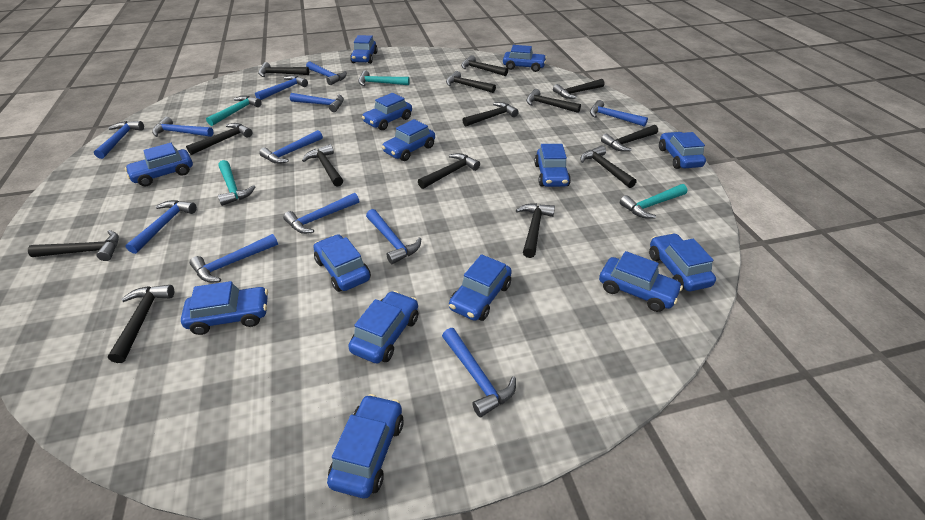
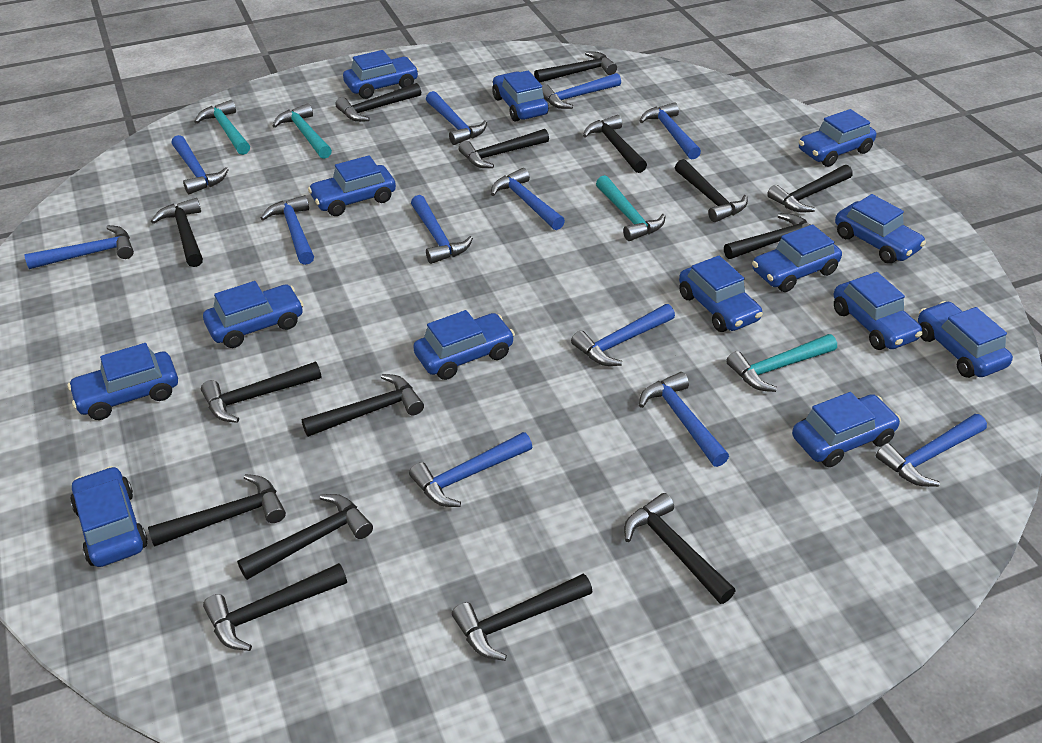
black hammer: 14 -> 15

